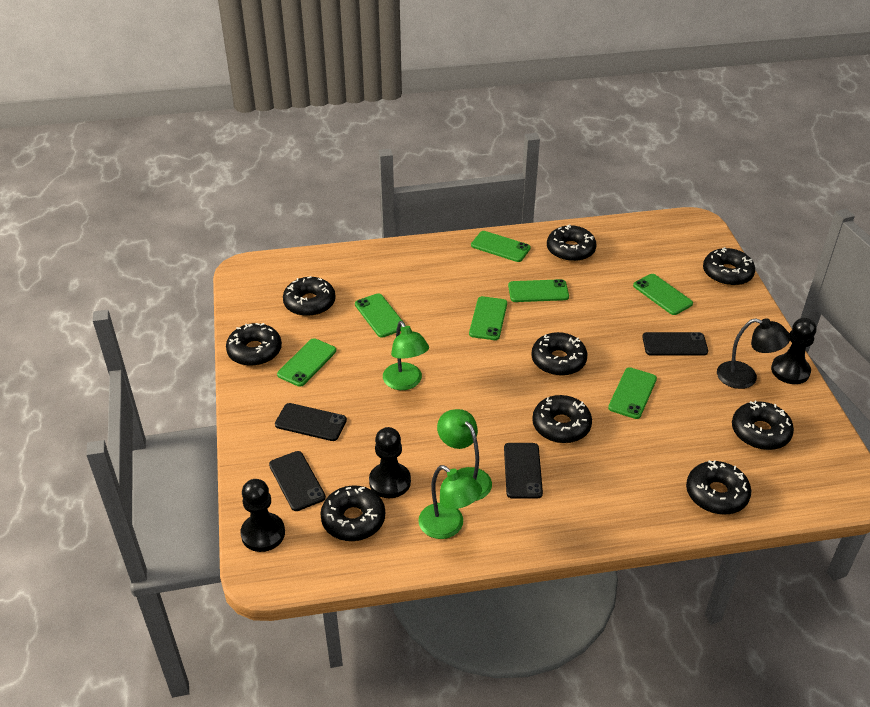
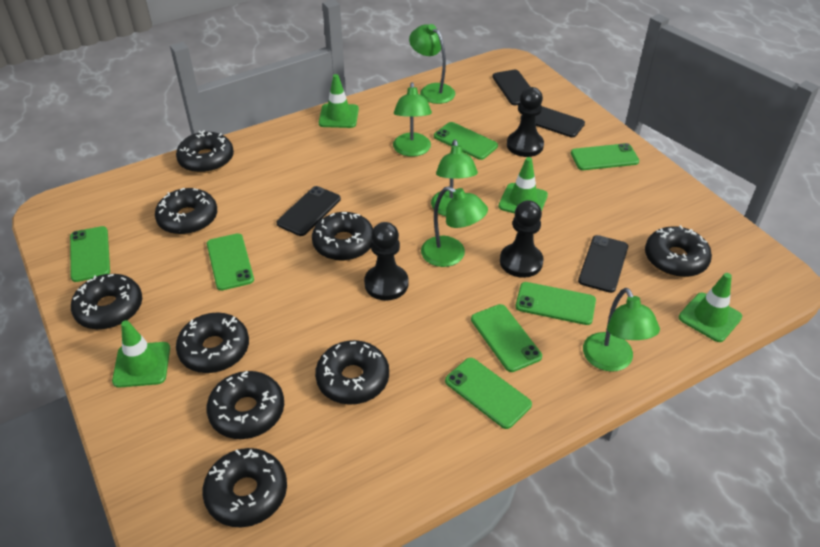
black lamp: 1 -> 0
green lamp: 3 -> 5
green traffic cone: 0 -> 4

